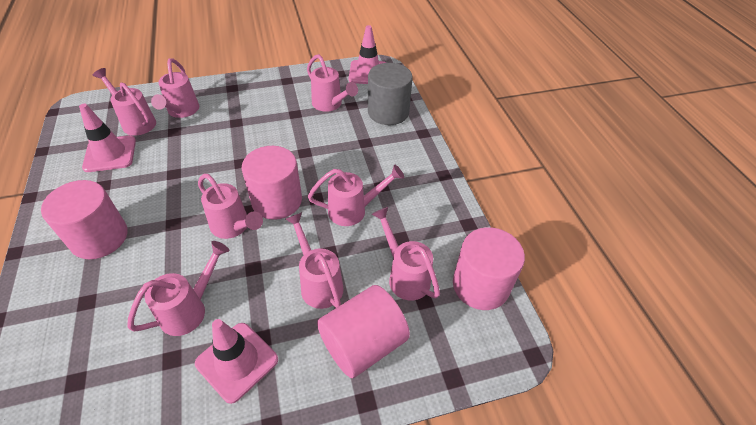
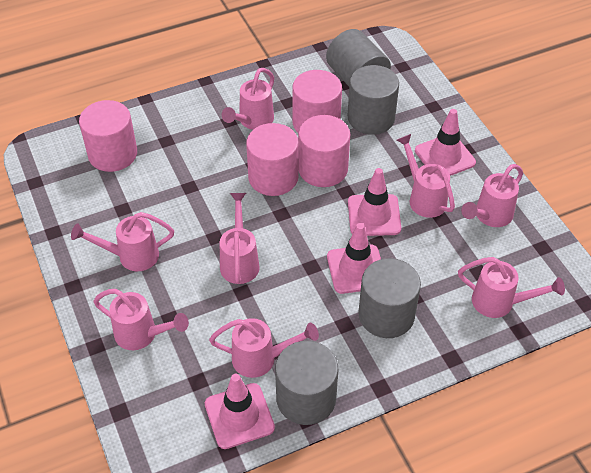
grey cylinder: 1 -> 4
pink traffic cone: 3 -> 4

